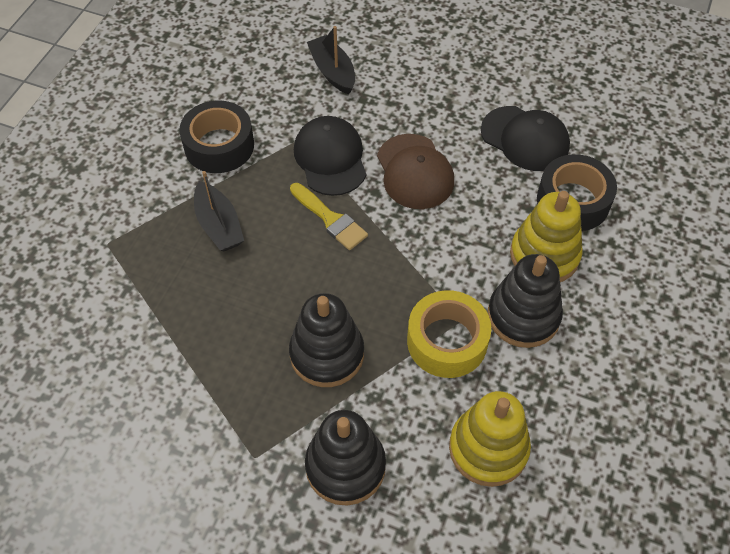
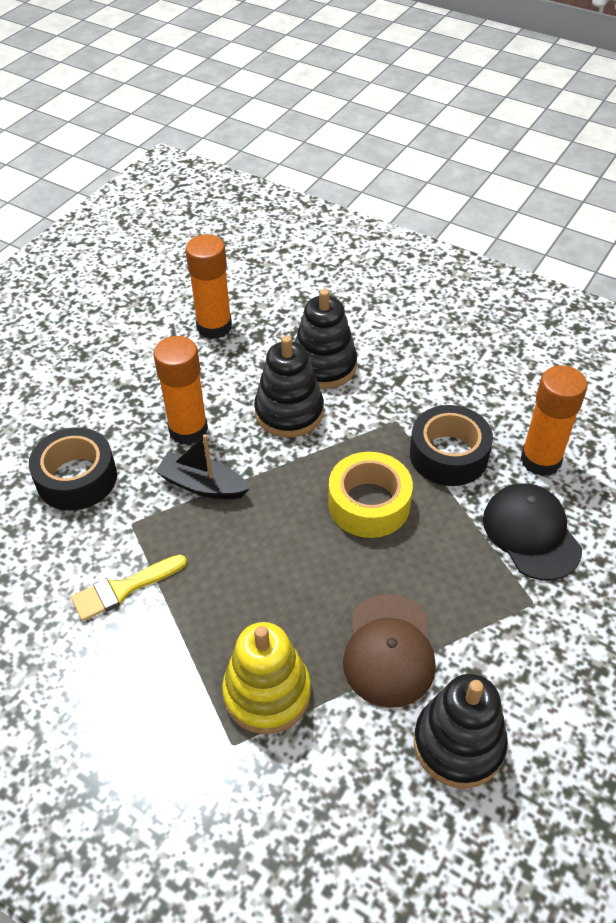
black boat: 2 -> 1
black cap: 2 -> 1
orange glue stick: 0 -> 3
yellow stacking toy: 2 -> 1

